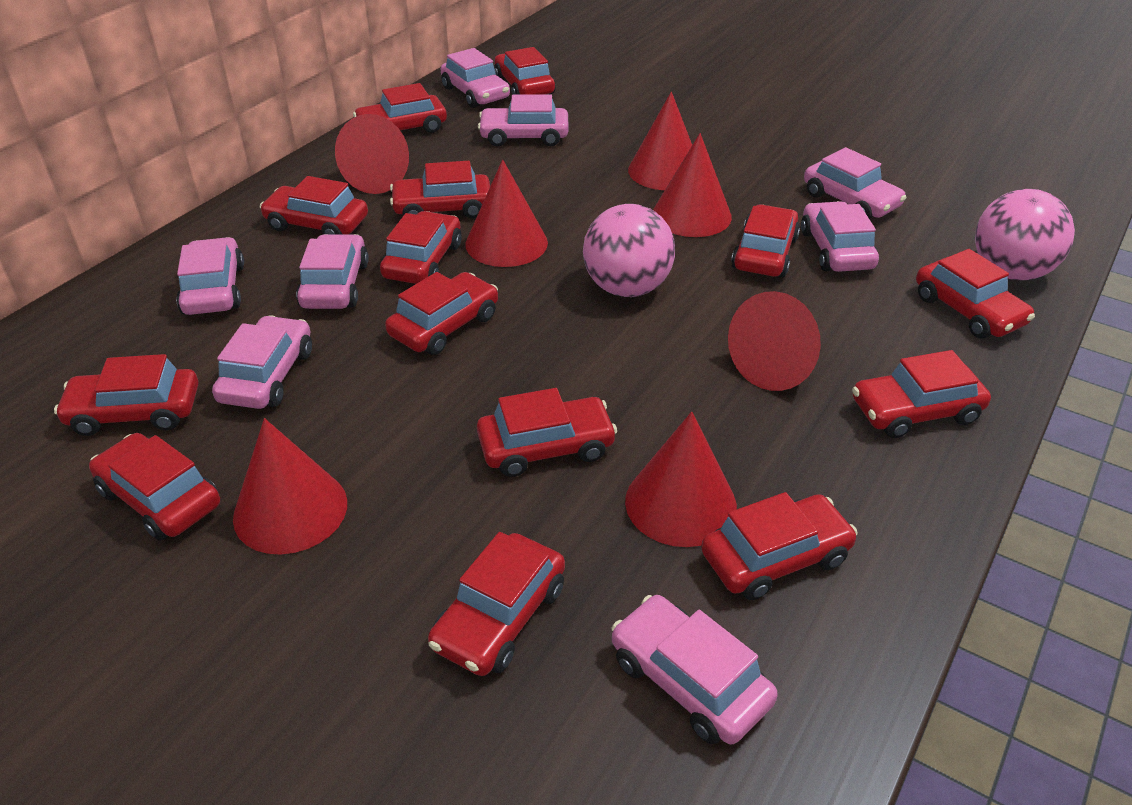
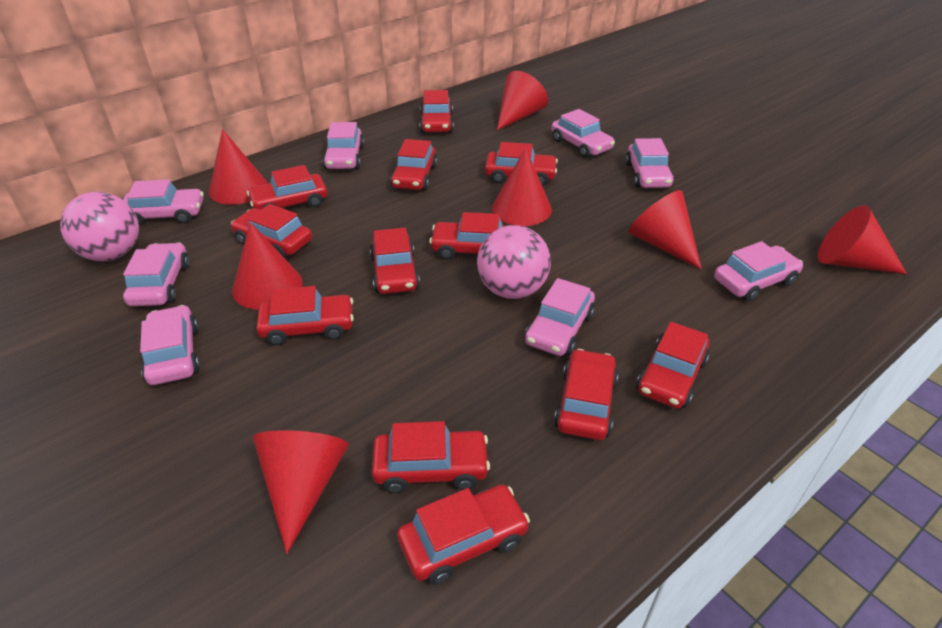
red car: 14 -> 12

